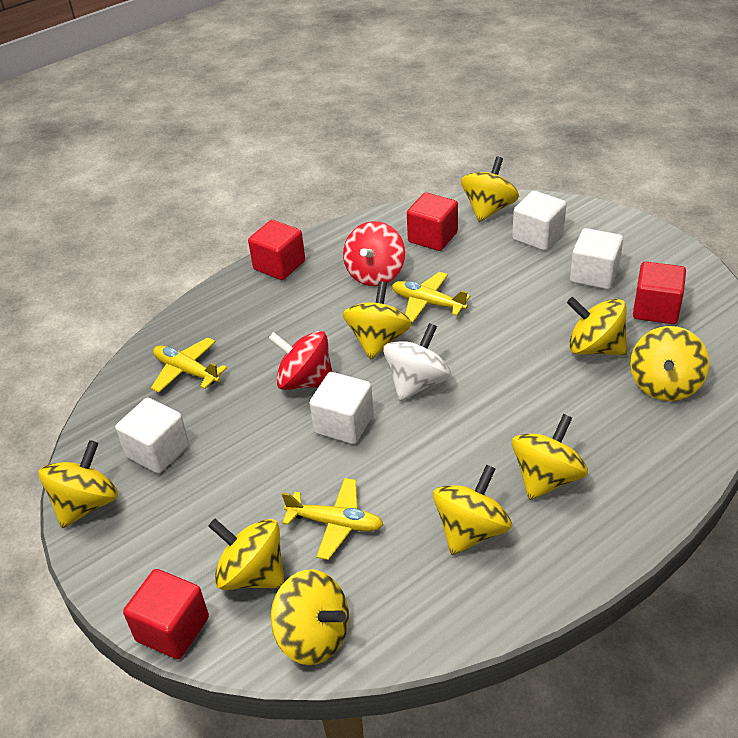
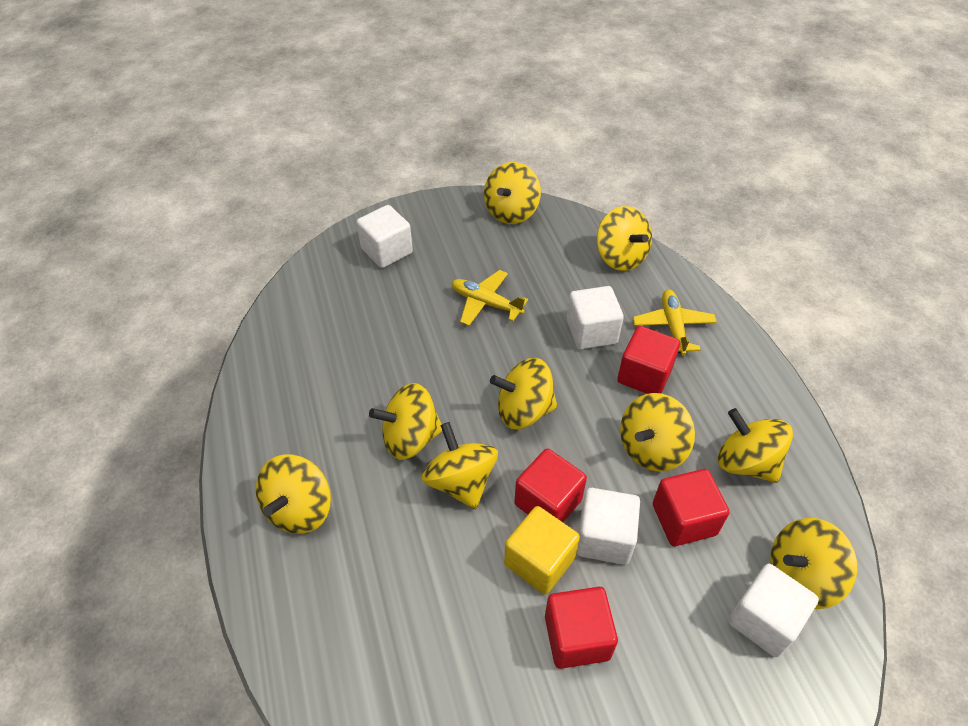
red spinning top: 2 -> 0
white spinning top: 1 -> 0
yellow cube: 0 -> 1
yellow plane: 3 -> 2

